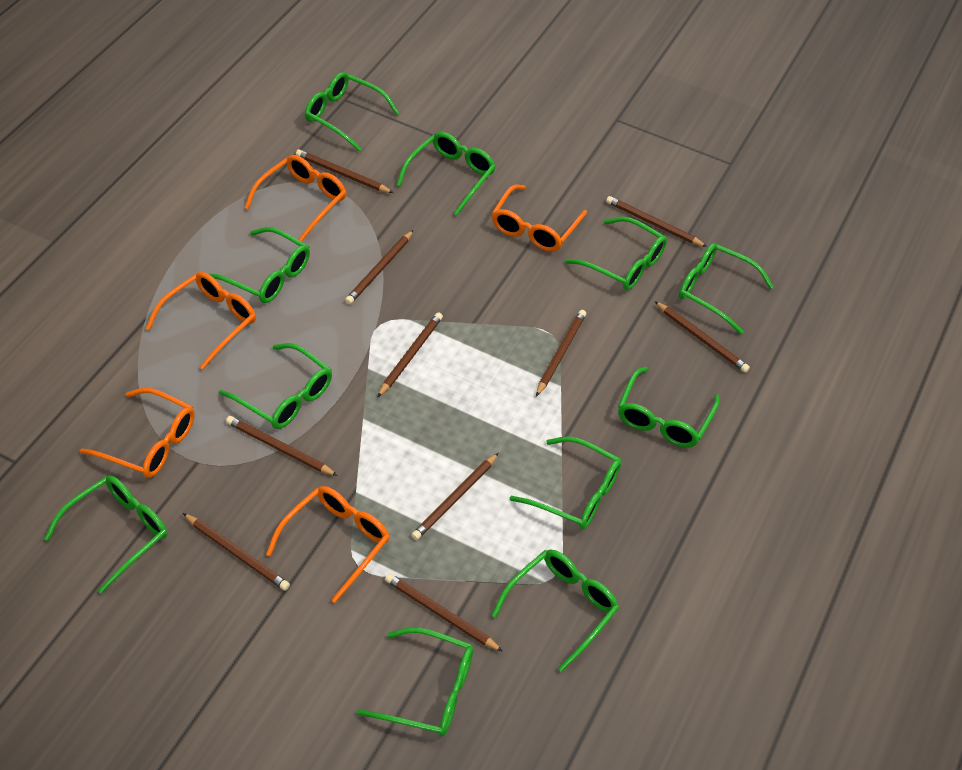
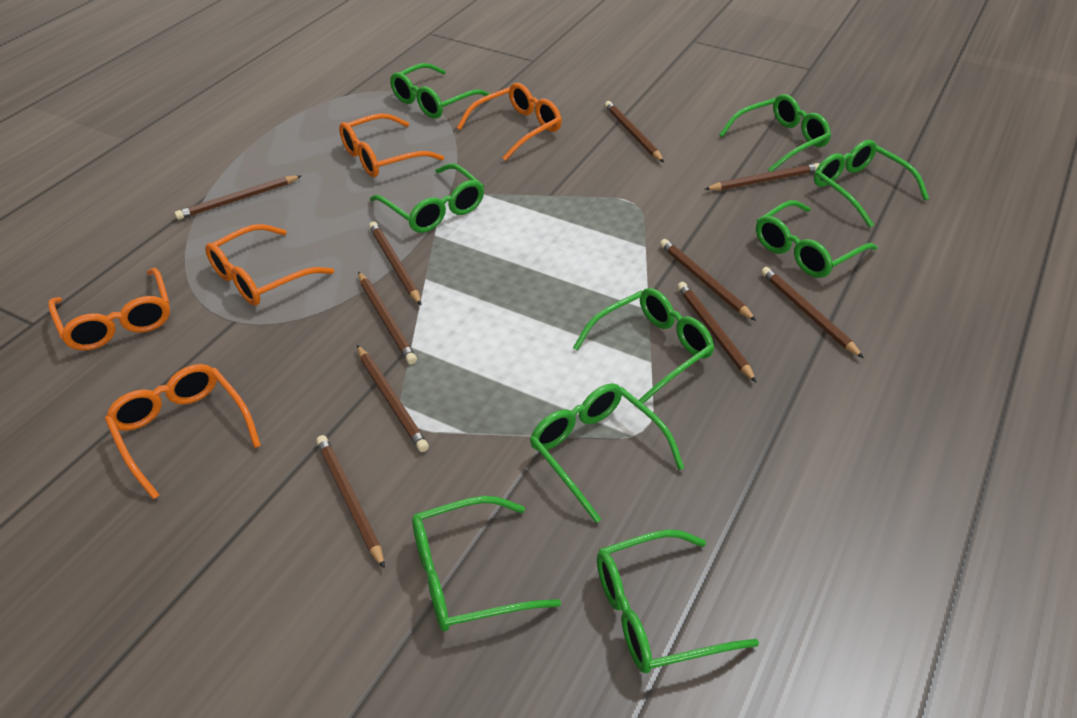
green glasses: 11 -> 9

